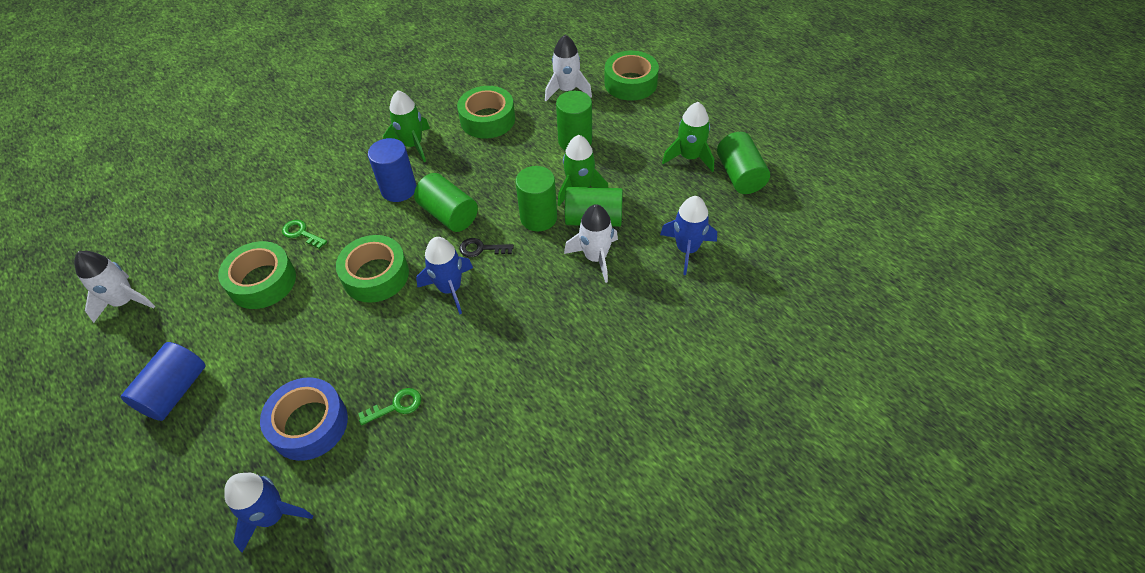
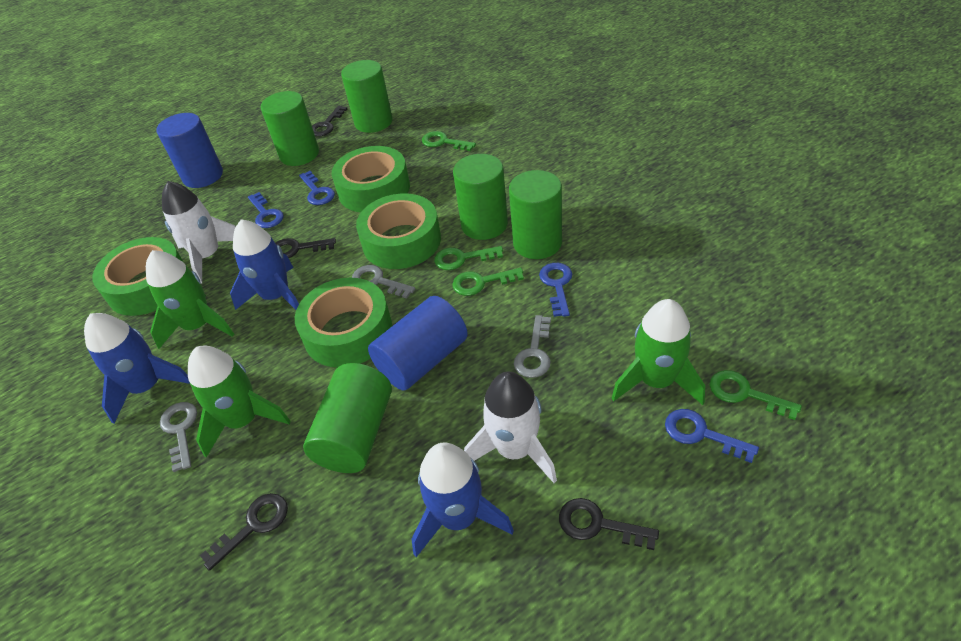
black key: 1 -> 4
blue key: 0 -> 4
blue tape: 1 -> 0
green key: 2 -> 4
grey key: 0 -> 3
white rocket: 3 -> 2

